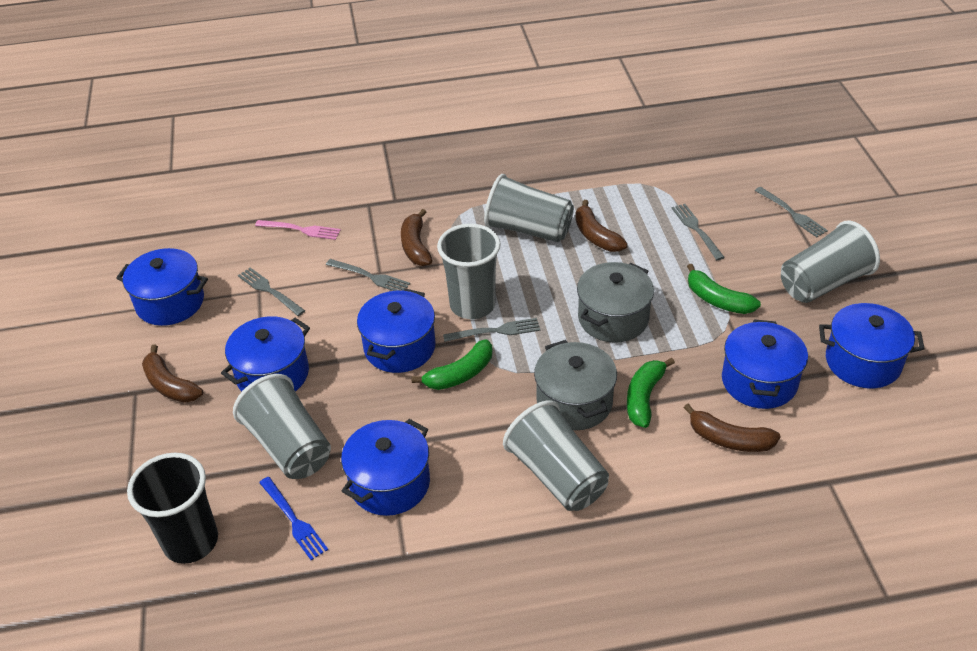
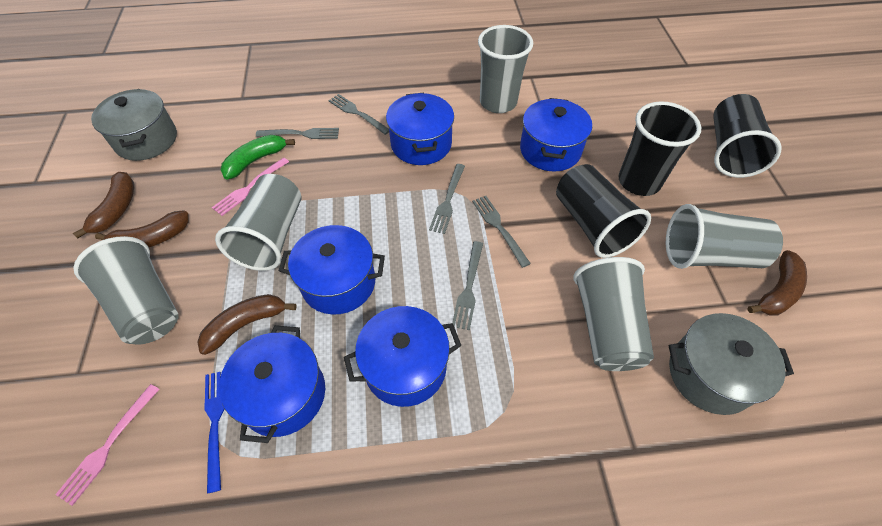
black cup: 1 -> 3
blue pot: 6 -> 5
green banana: 3 -> 1
pink fork: 1 -> 2

